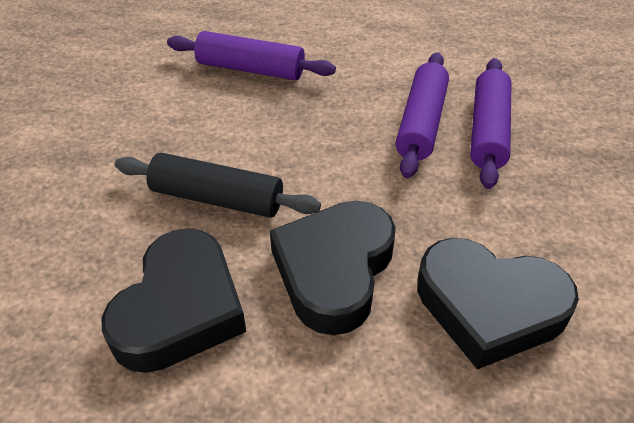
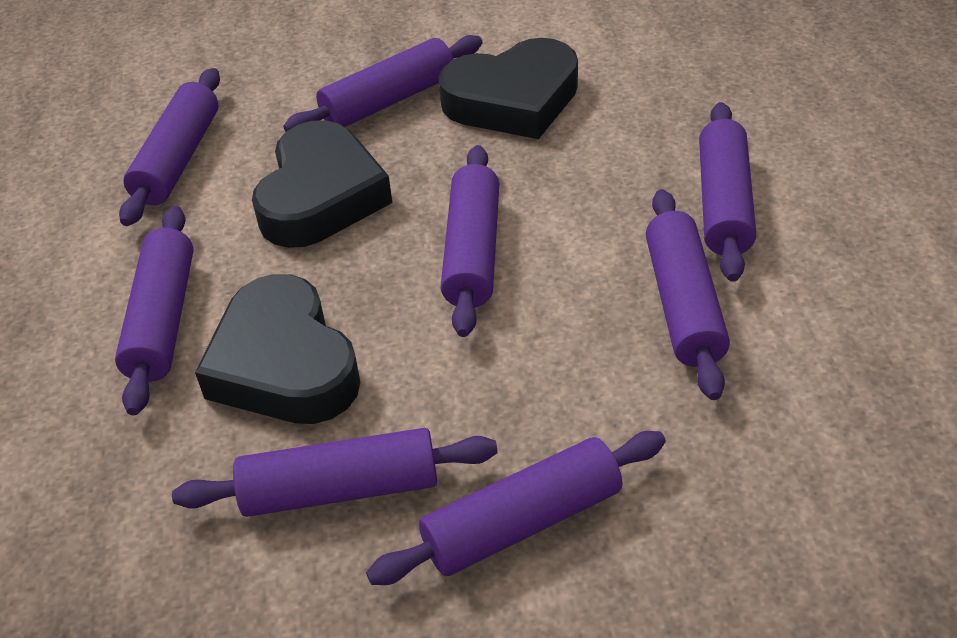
black rolling pin: 1 -> 0
purple rolling pin: 3 -> 8

